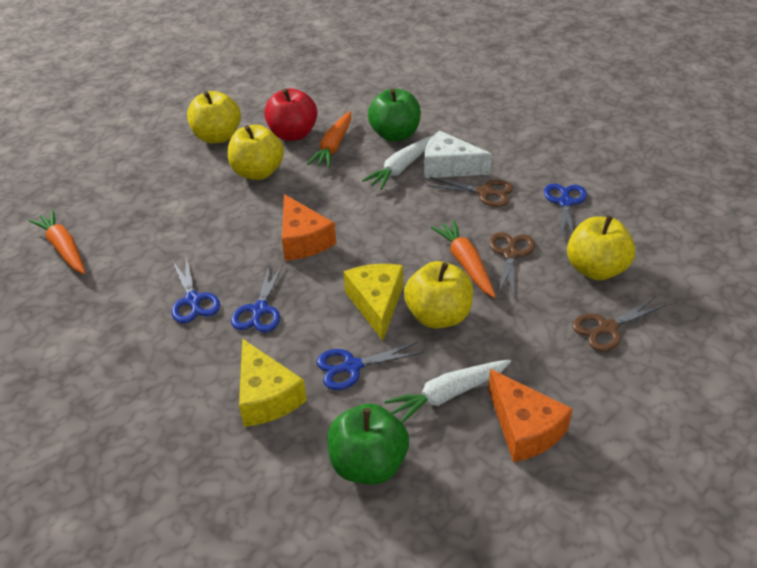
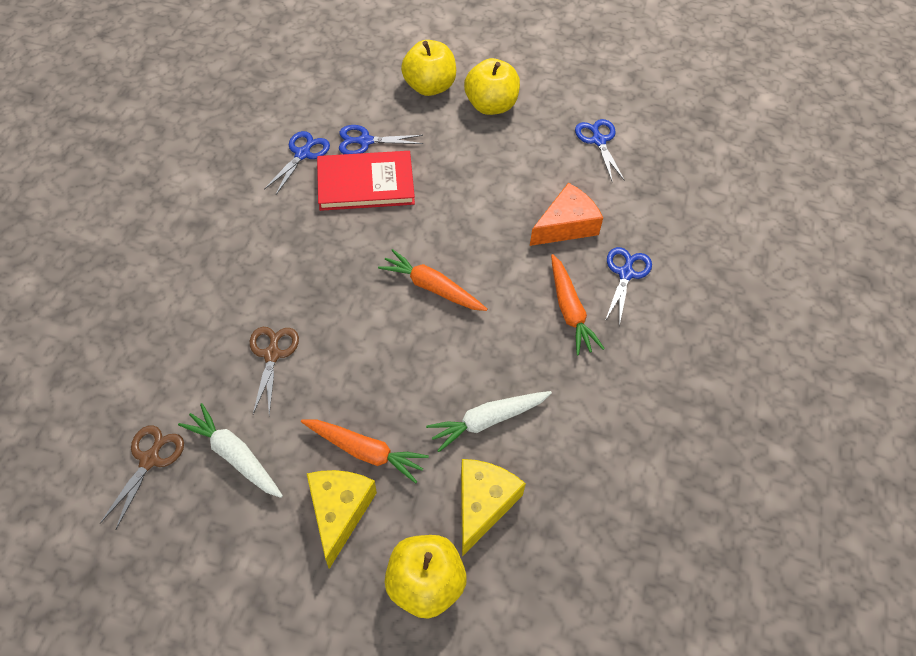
brown scissors: 3 -> 2
green apple: 2 -> 0
orange cheese: 2 -> 1
red apple: 1 -> 0
red book: 0 -> 1
white cheese: 1 -> 0
yellow apple: 4 -> 3

